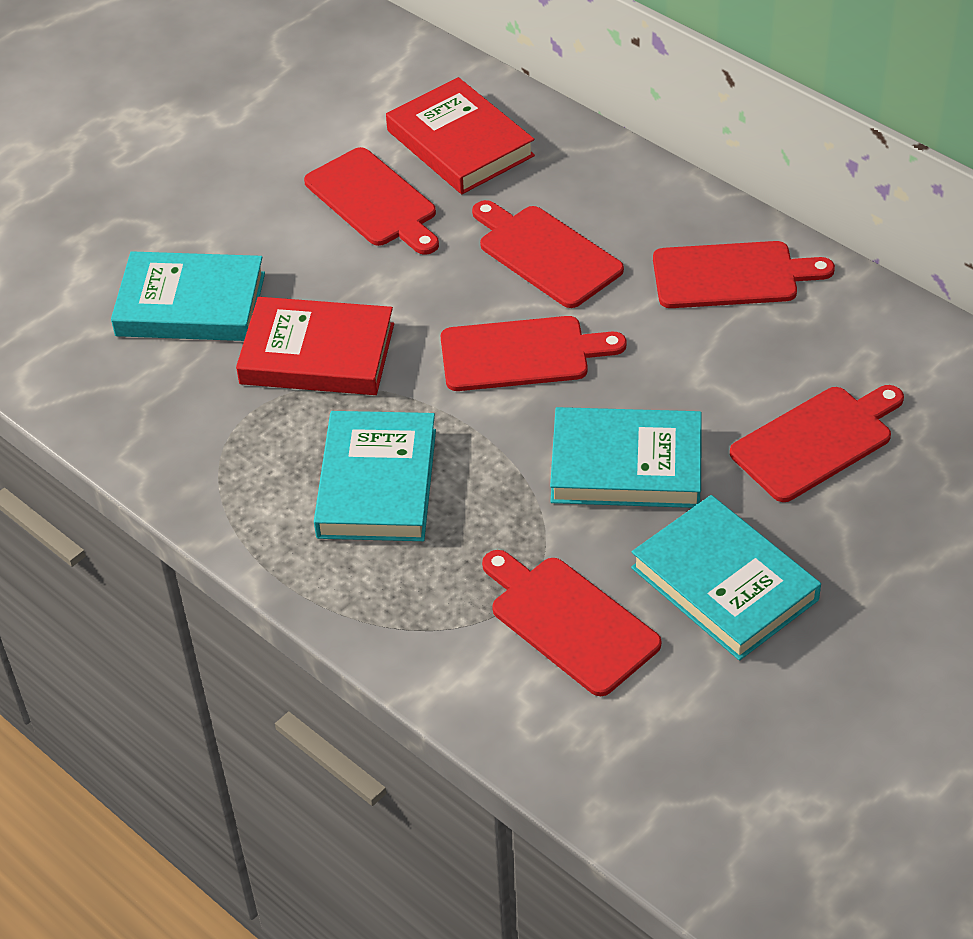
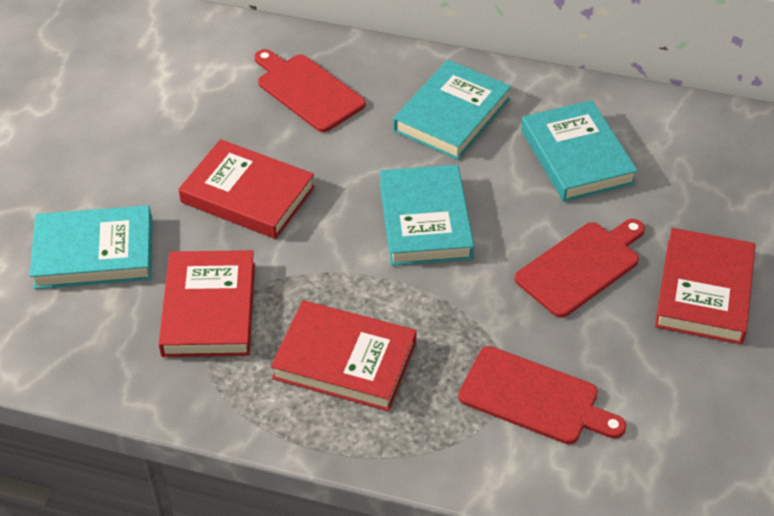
red book: 2 -> 4
red cutting board: 6 -> 3

